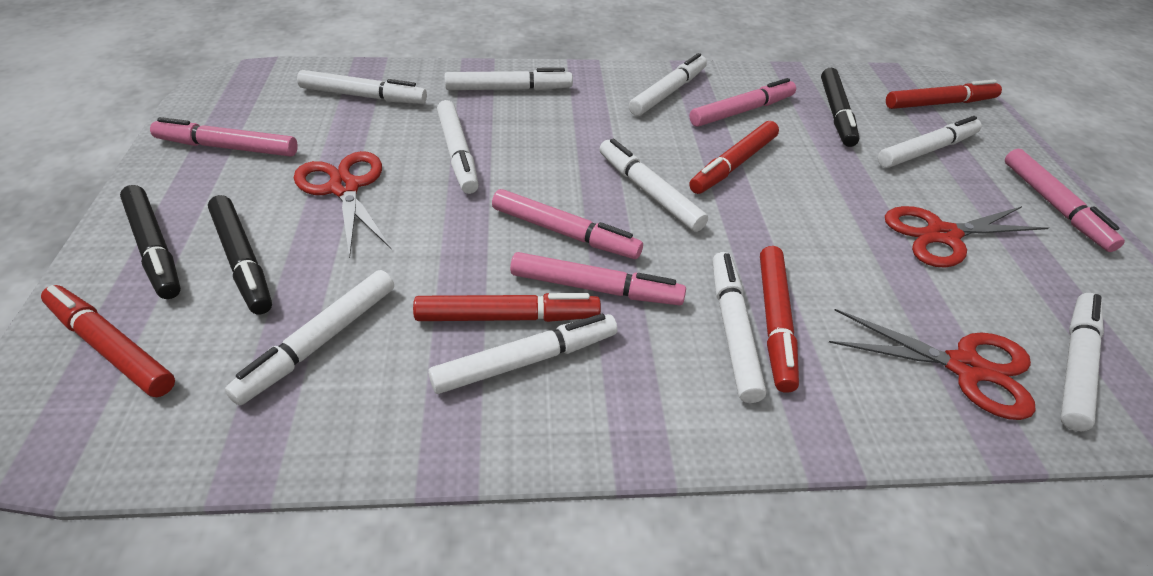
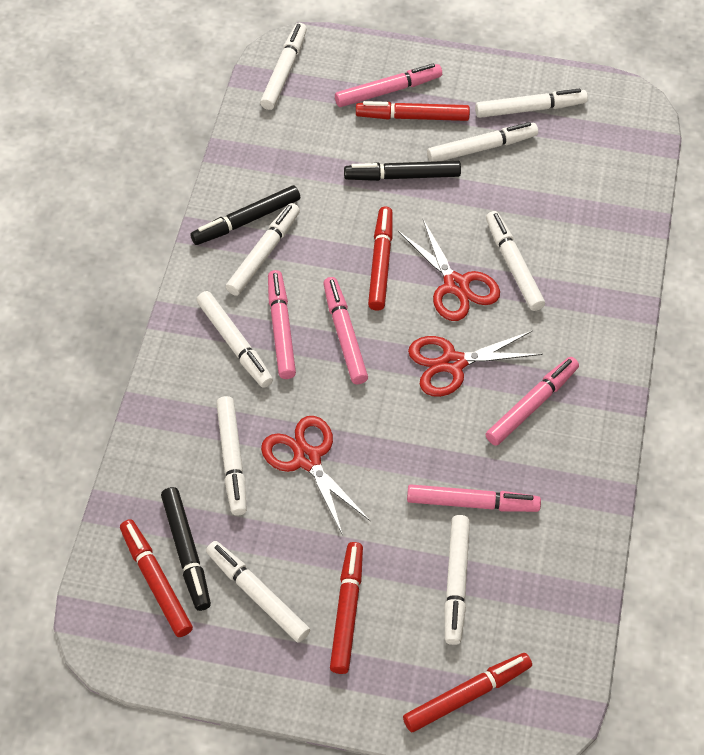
white marker: 10 -> 9

